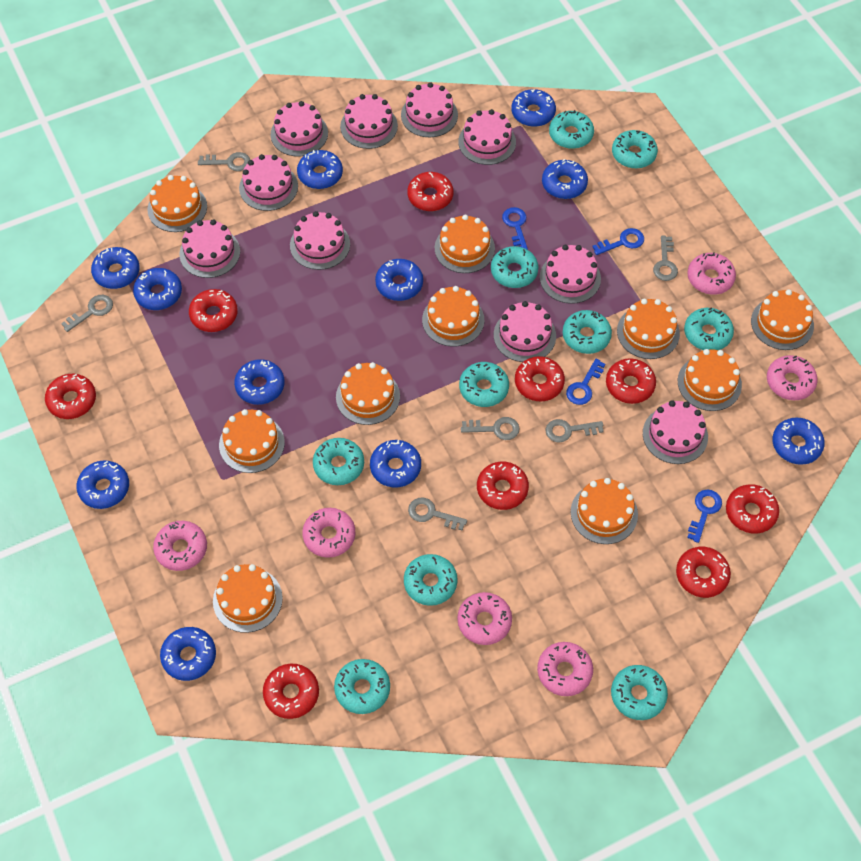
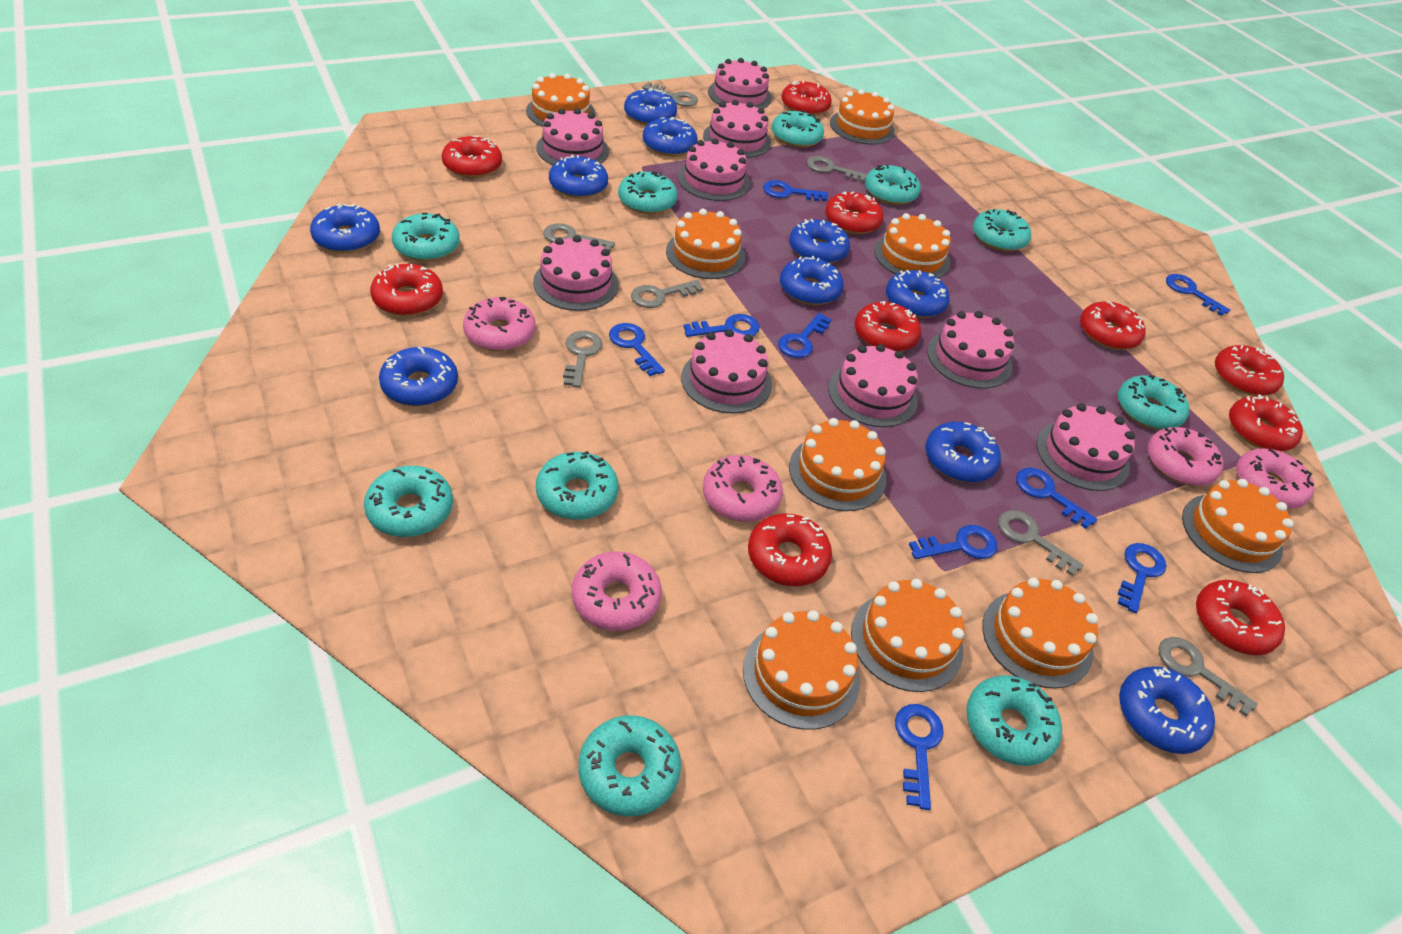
blue donut: 11 -> 10
blue key: 4 -> 9
grey key: 6 -> 7
orange cake: 10 -> 9
pink cake: 10 -> 9
pink donut: 6 -> 5
red donut: 9 -> 10

